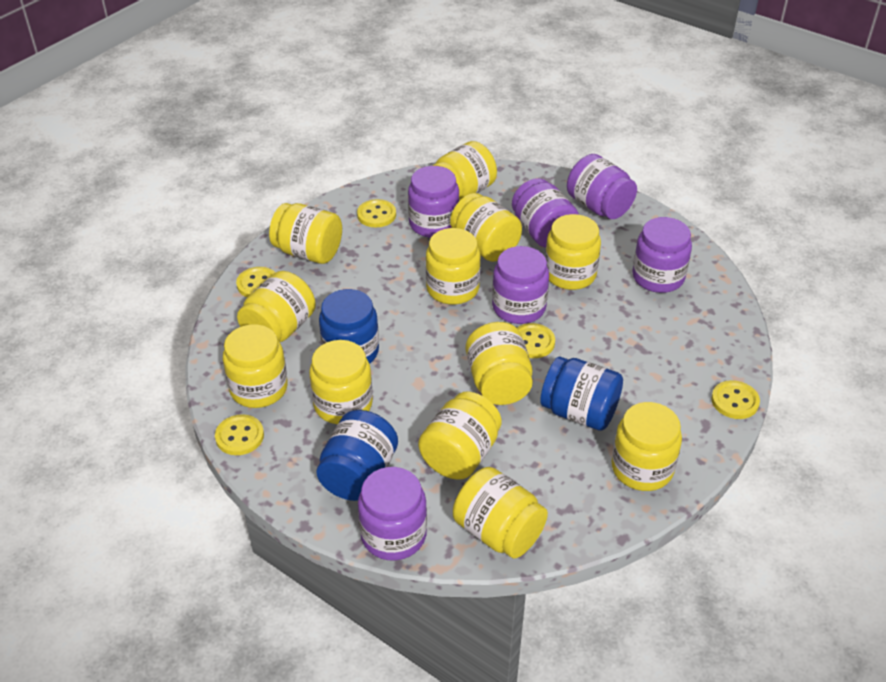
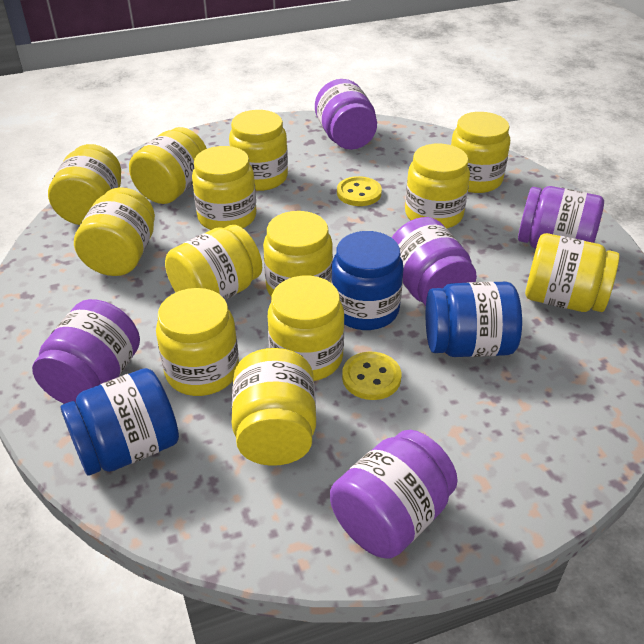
purple jar: 6 -> 5
yellow button: 5 -> 2
yellow jar: 12 -> 13

